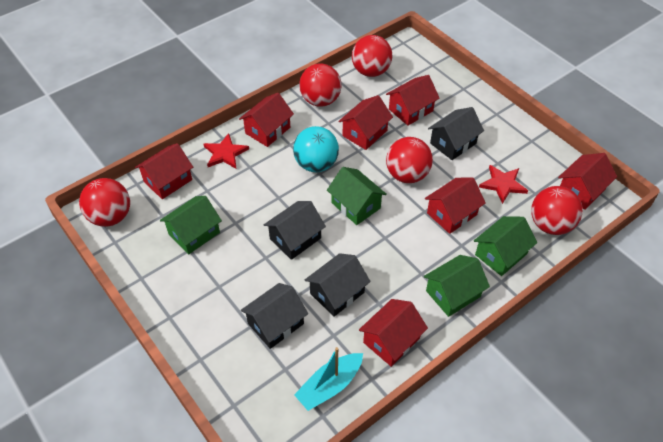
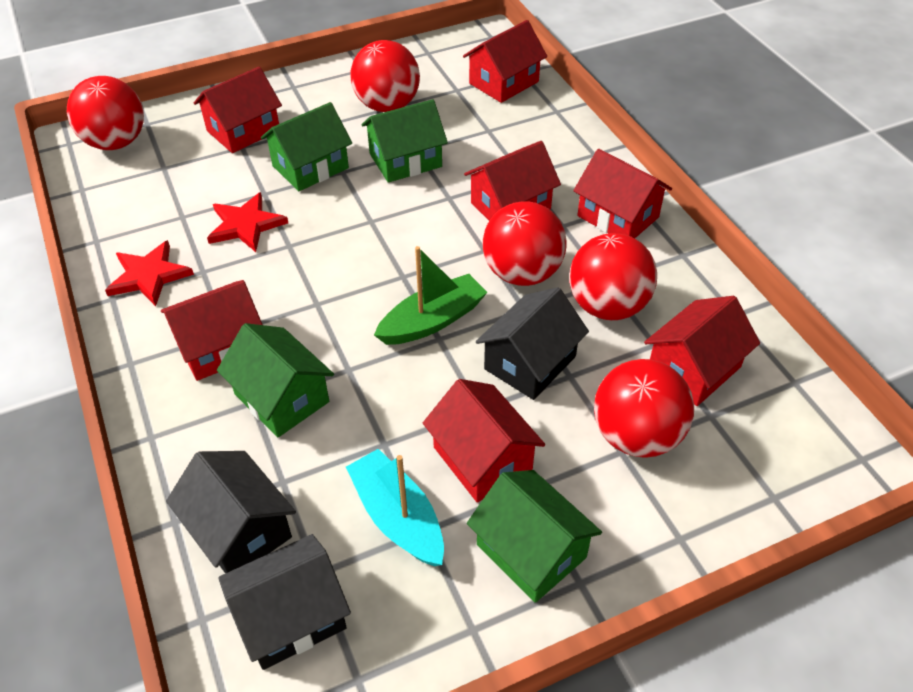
black house: 4 -> 3
green boat: 0 -> 1
turquoise ball: 1 -> 0

